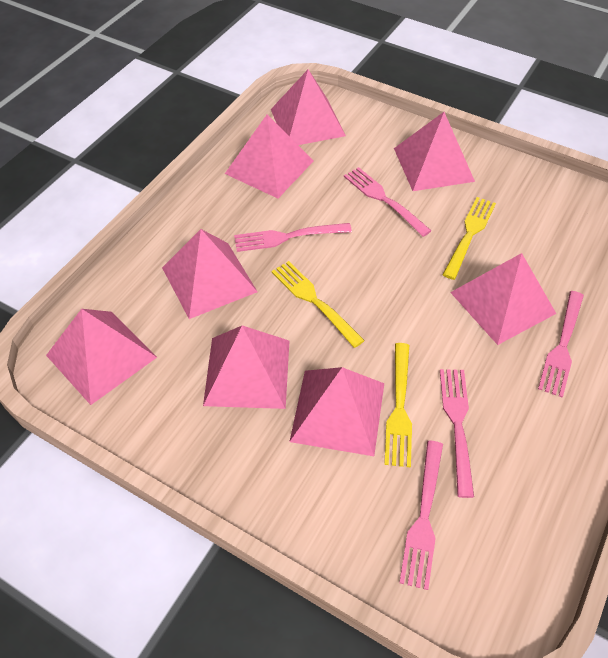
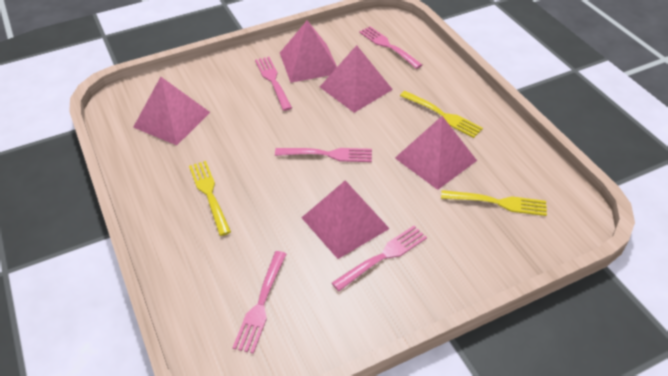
pink pyramid: 8 -> 5

